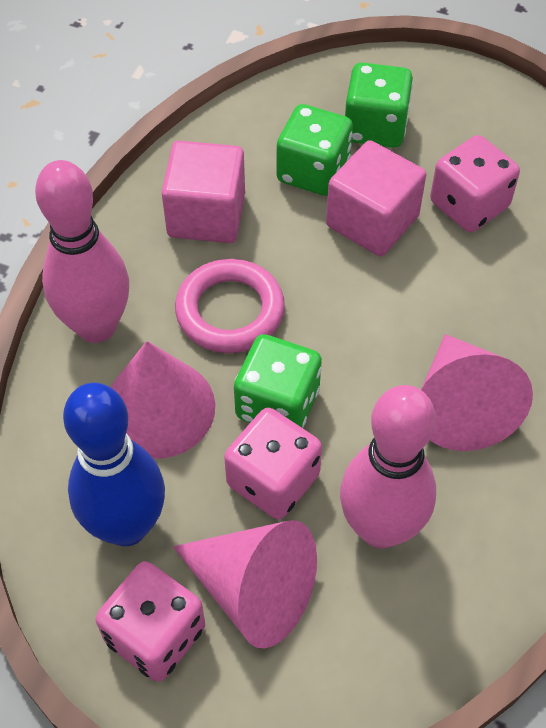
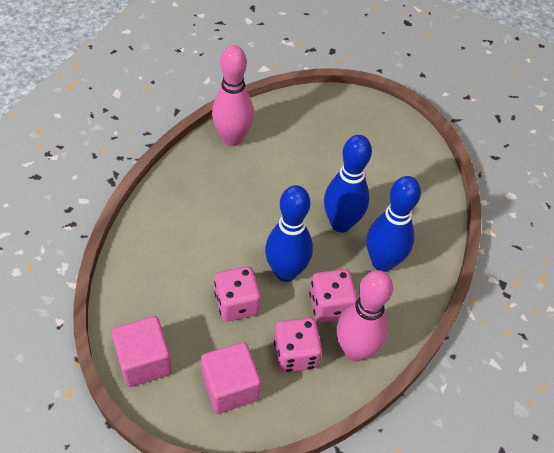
blue bowling pin: 1 -> 3
green dice: 3 -> 0
pink cone: 3 -> 0
pink ring: 1 -> 0

